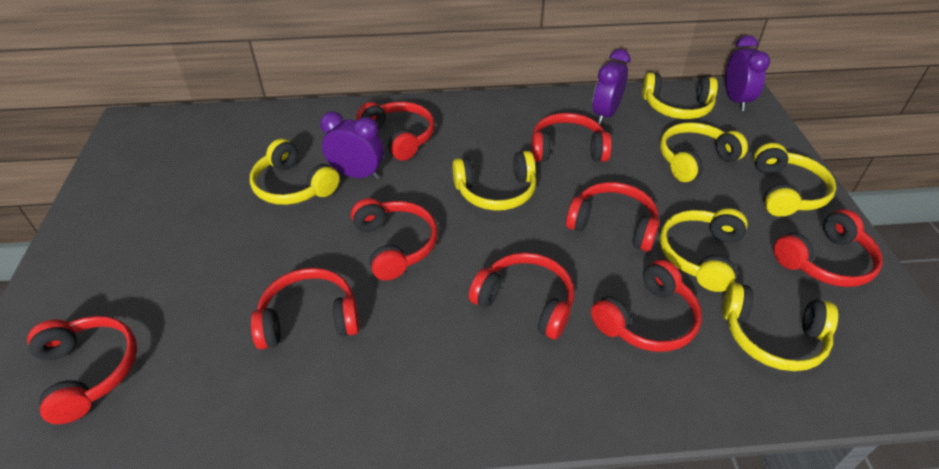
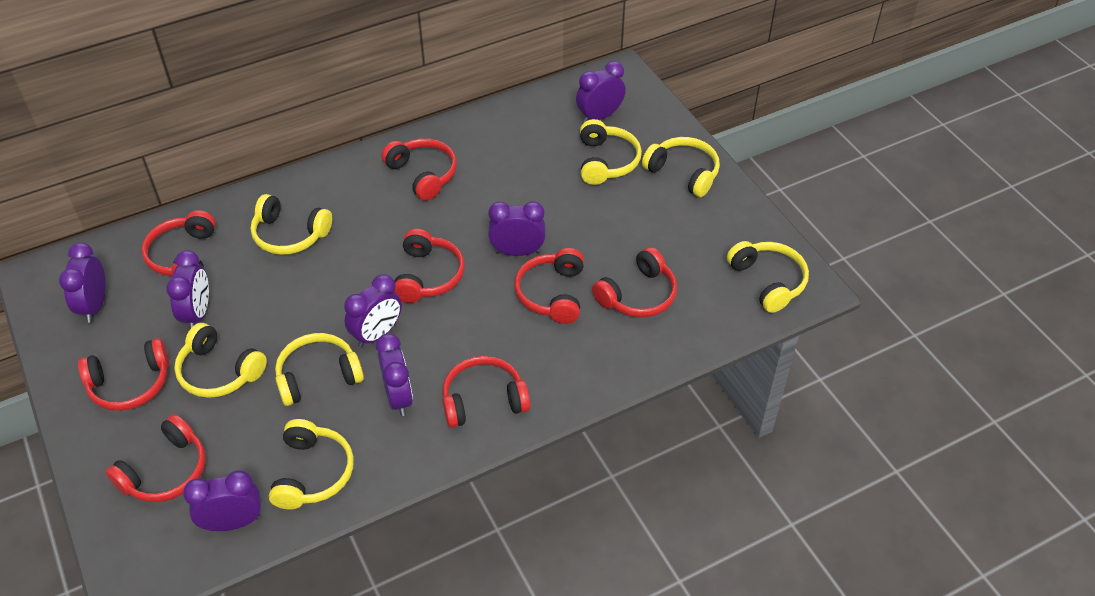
purple clock: 3 -> 7
red headphones: 9 -> 8

